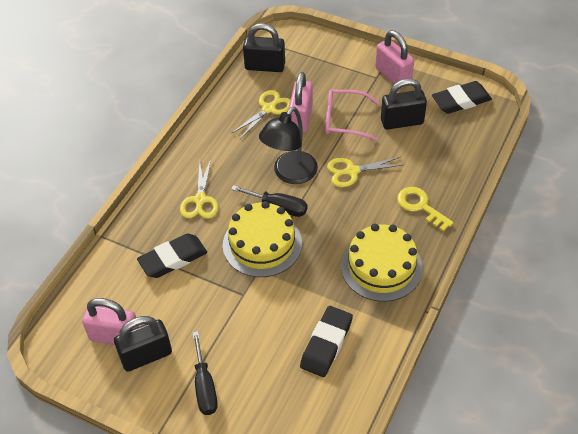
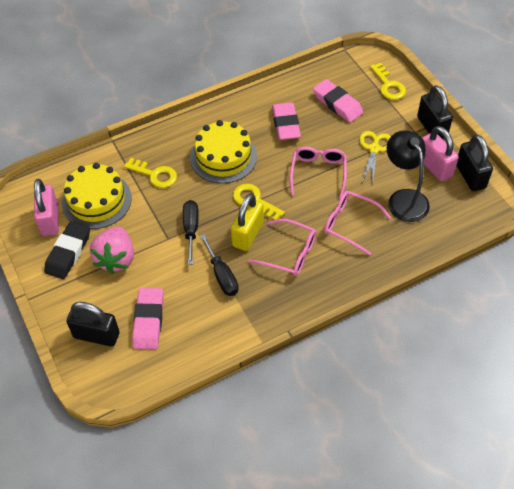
black eraser: 3 -> 1
pink eraser: 0 -> 3
pink glasses: 1 -> 3
pink padlock: 3 -> 2
pink strawberry: 0 -> 1
yellow key: 1 -> 3
yellow padlock: 0 -> 1
yellow scissors: 3 -> 1

